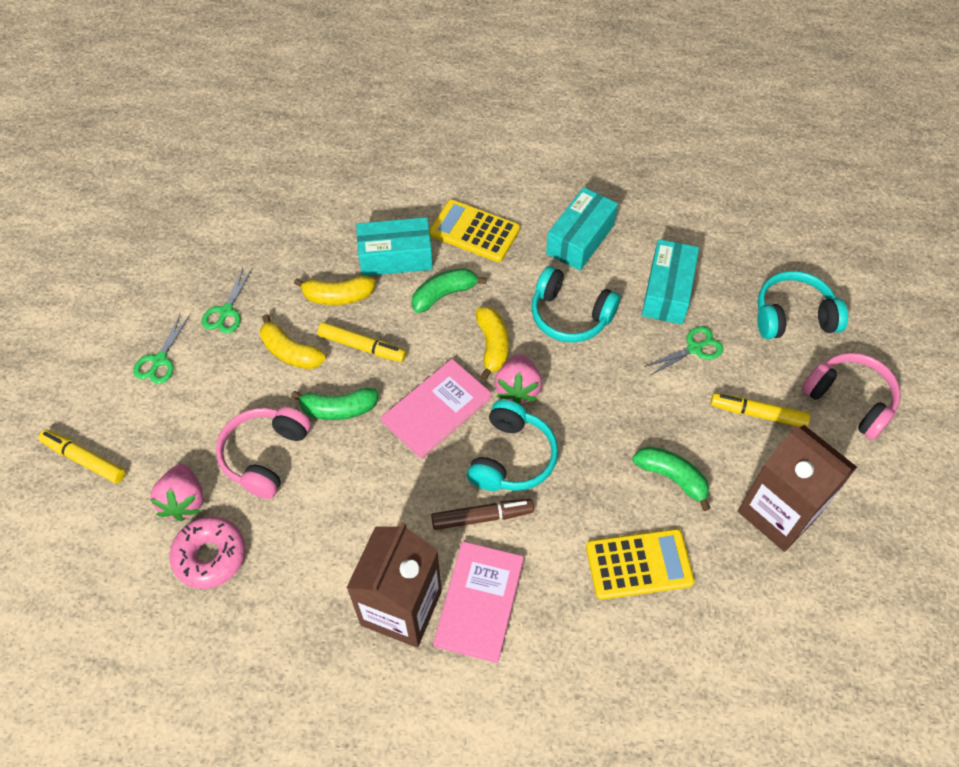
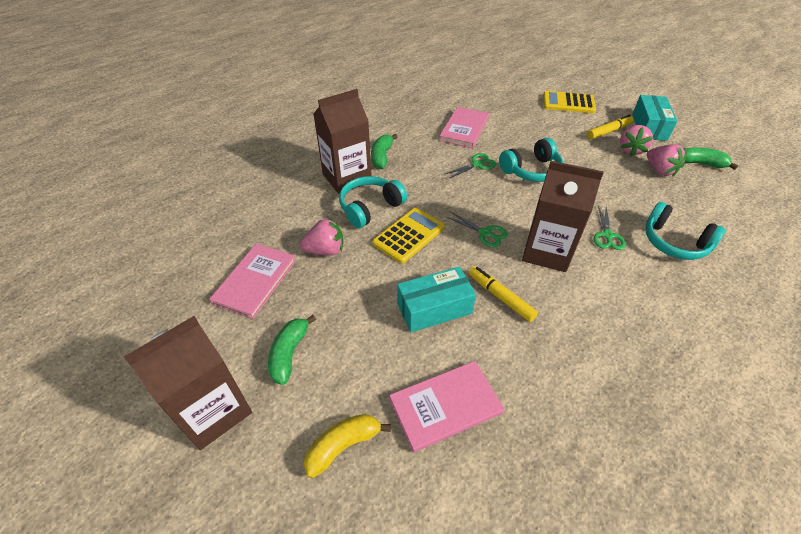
brown carton: 2 -> 3
brown marker: 1 -> 0
pink book: 2 -> 3
pink donut: 1 -> 0
pink headphones: 2 -> 0
pink strawberry: 2 -> 3
turquoise box: 3 -> 2
yellow banana: 3 -> 1
yellow marker: 3 -> 2

